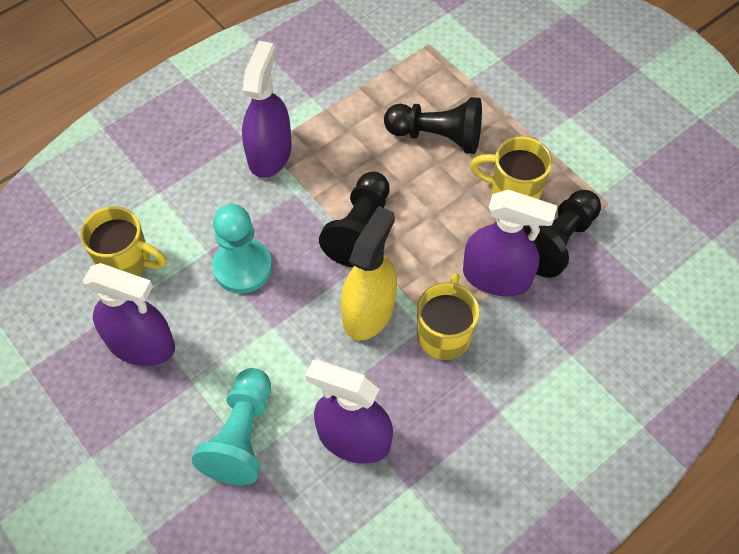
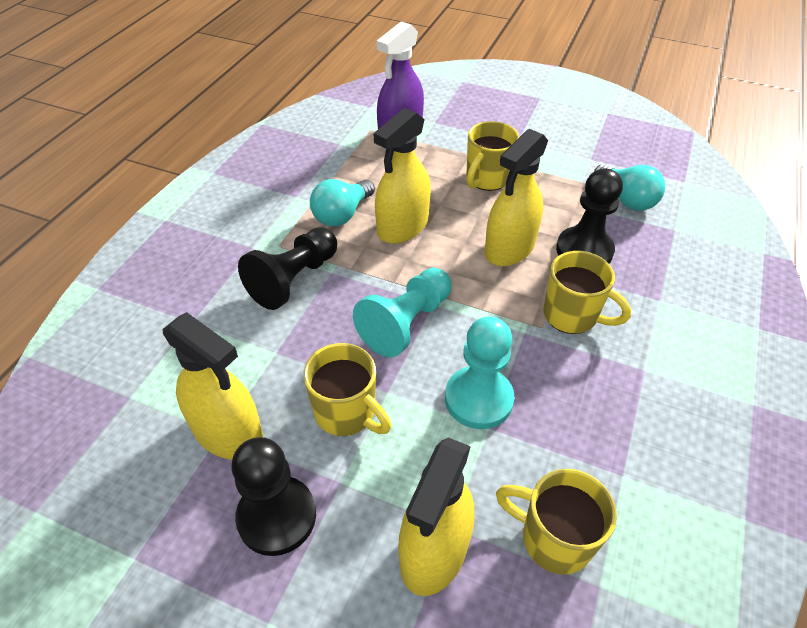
purple spray bottle: 4 -> 1
turquoise light bulb: 0 -> 2
yellow mug: 3 -> 4
yellow spray bottle: 1 -> 4

